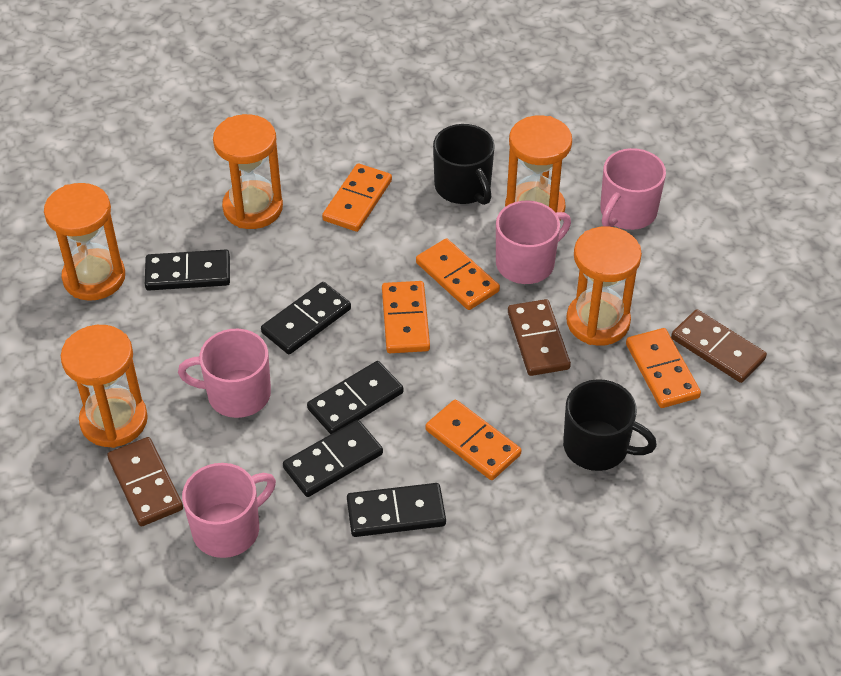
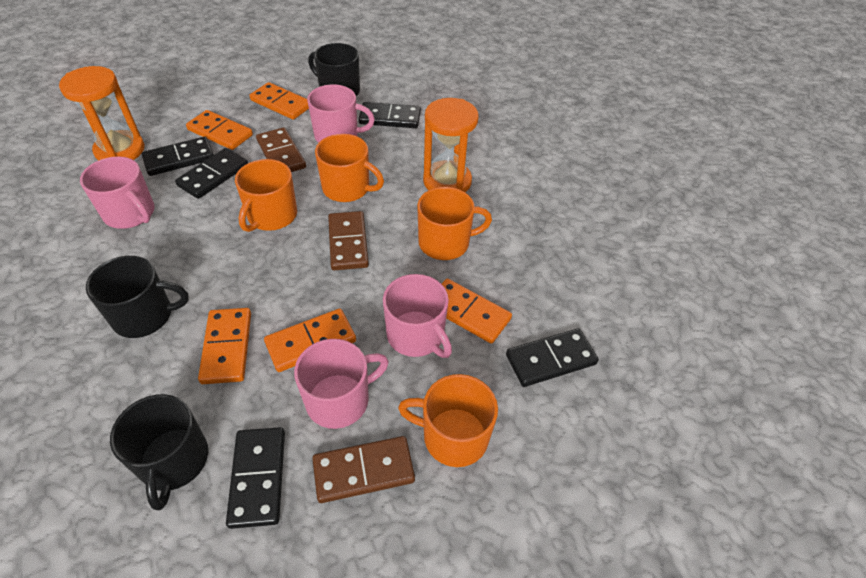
black mug: 2 -> 3
orange hourglass: 5 -> 2
orange mug: 0 -> 4

